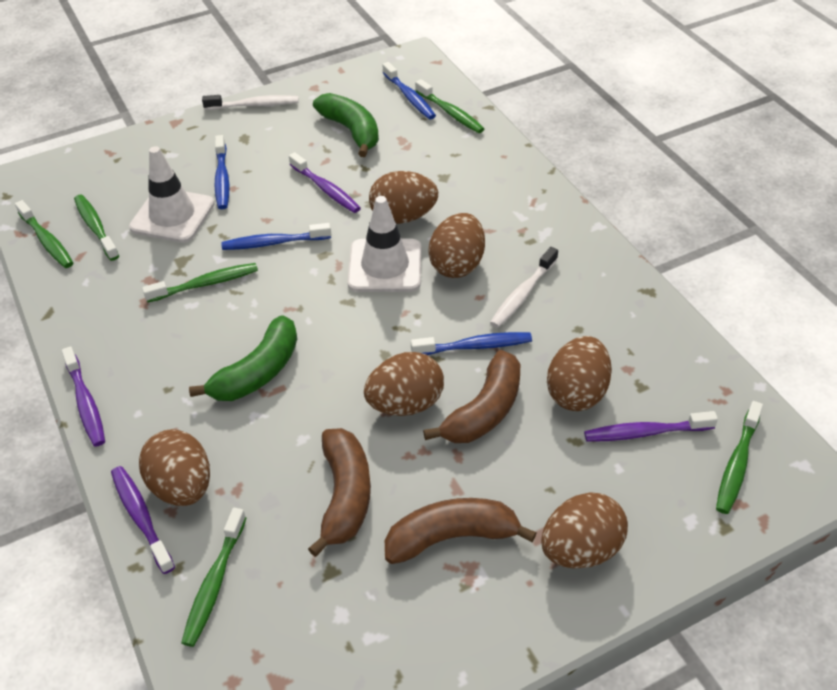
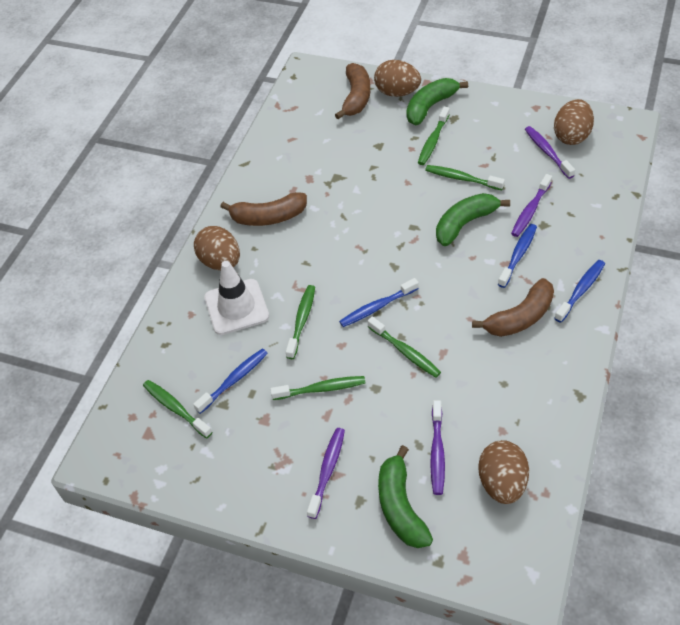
brown egg: 6 -> 4
green banana: 2 -> 3
white toothbrush: 2 -> 0
white traffic cone: 2 -> 1

